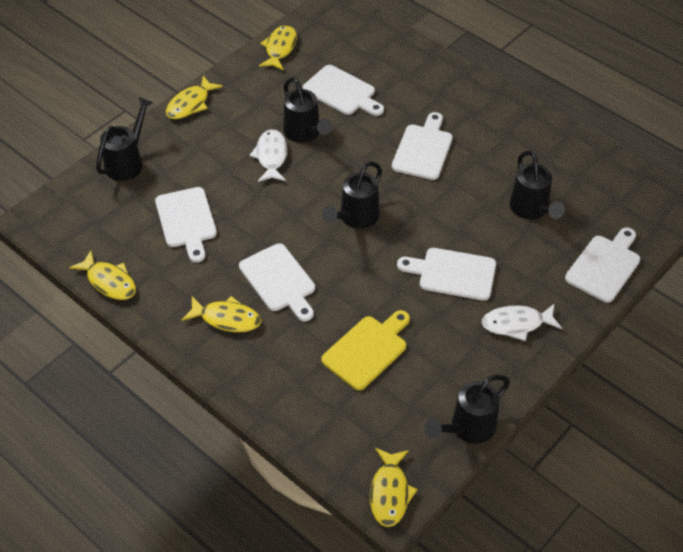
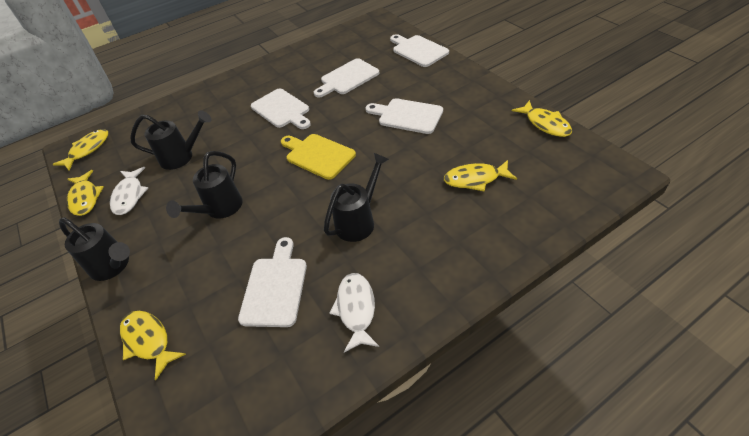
black watering can: 5 -> 4
white cutting board: 6 -> 5

